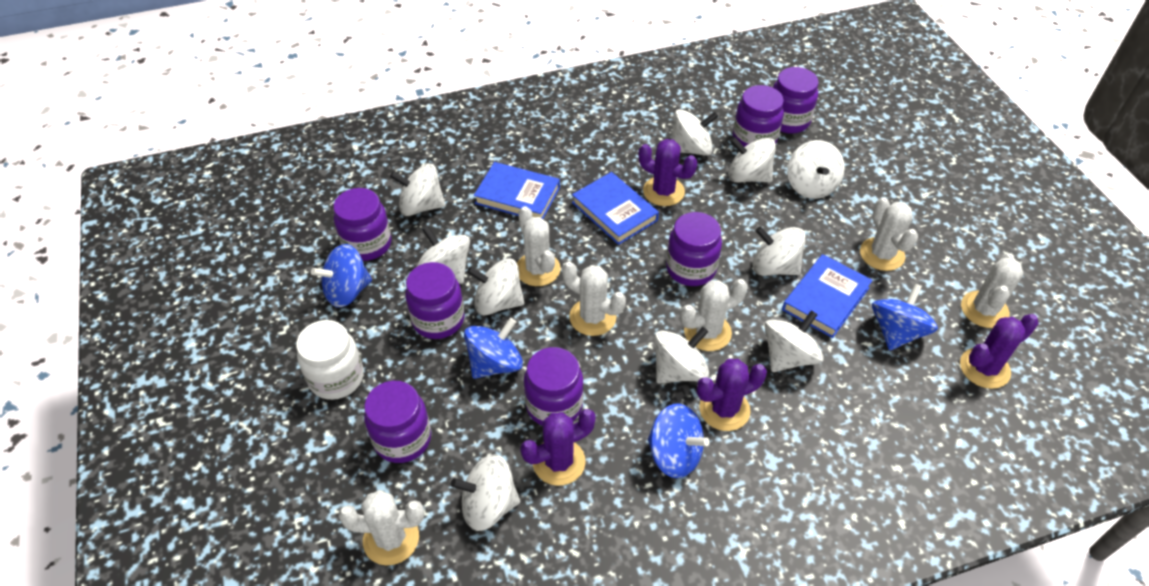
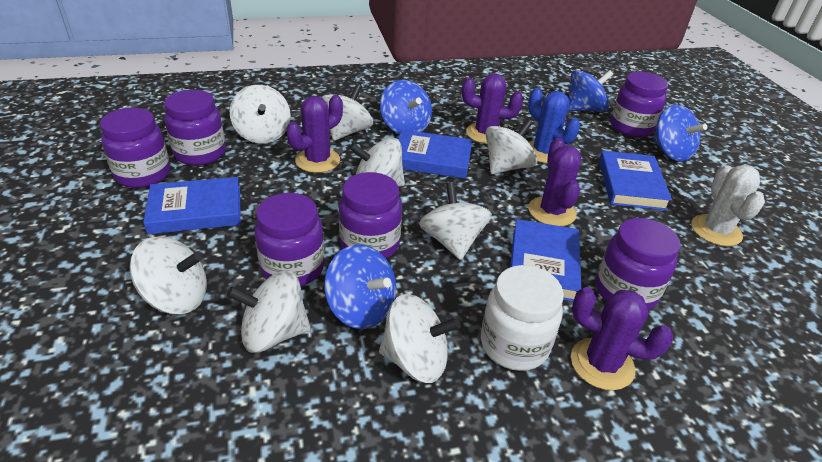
blue book: 3 -> 4
blue cactus: 0 -> 1
purple jar: 7 -> 6
white cactus: 6 -> 1
white spinning top: 10 -> 8

